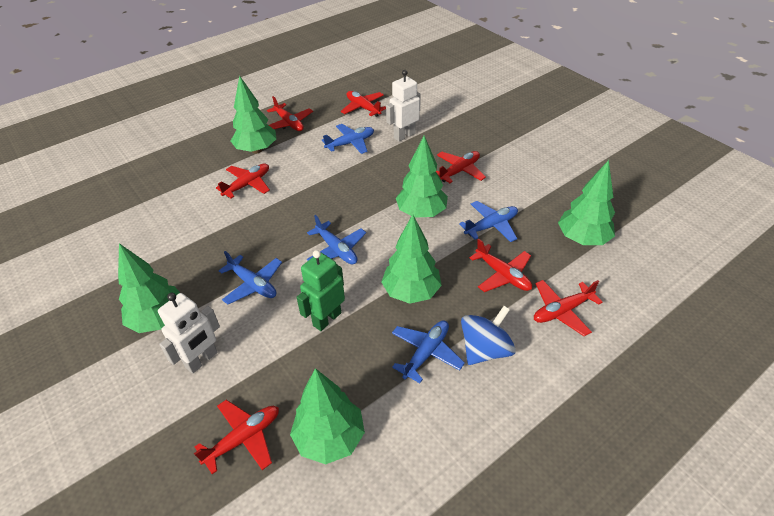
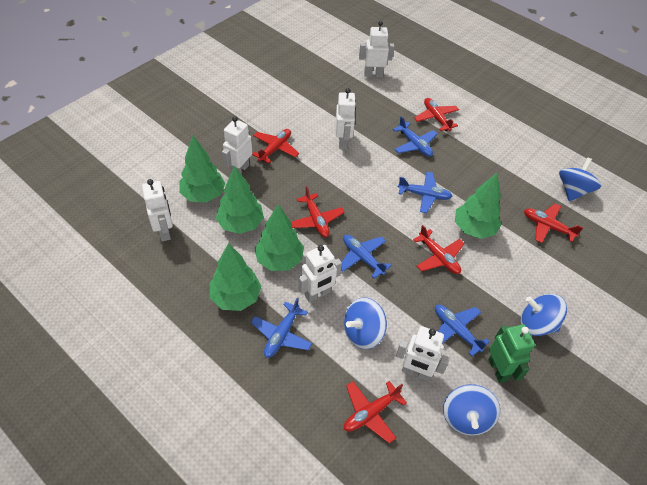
blue spinning top: 1 -> 4
green tree: 6 -> 5
red plane: 7 -> 6
white robot: 2 -> 6

